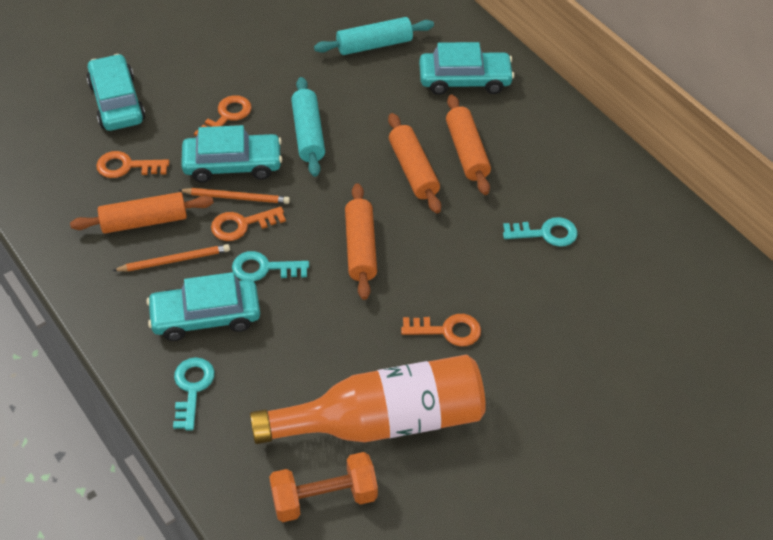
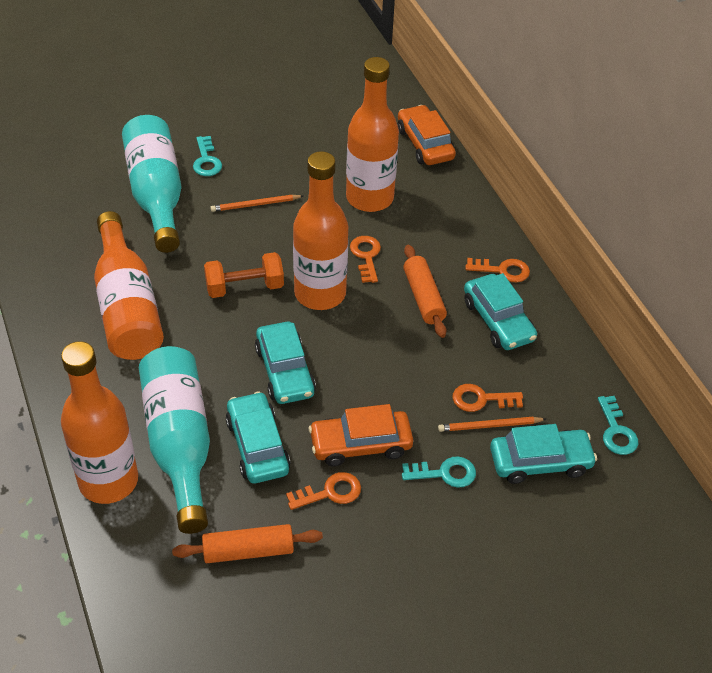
orange bottle: 1 -> 4
orange car: 0 -> 2
orange rolling pin: 4 -> 2
turquoise bottle: 0 -> 2
turquoise rolling pin: 2 -> 0

